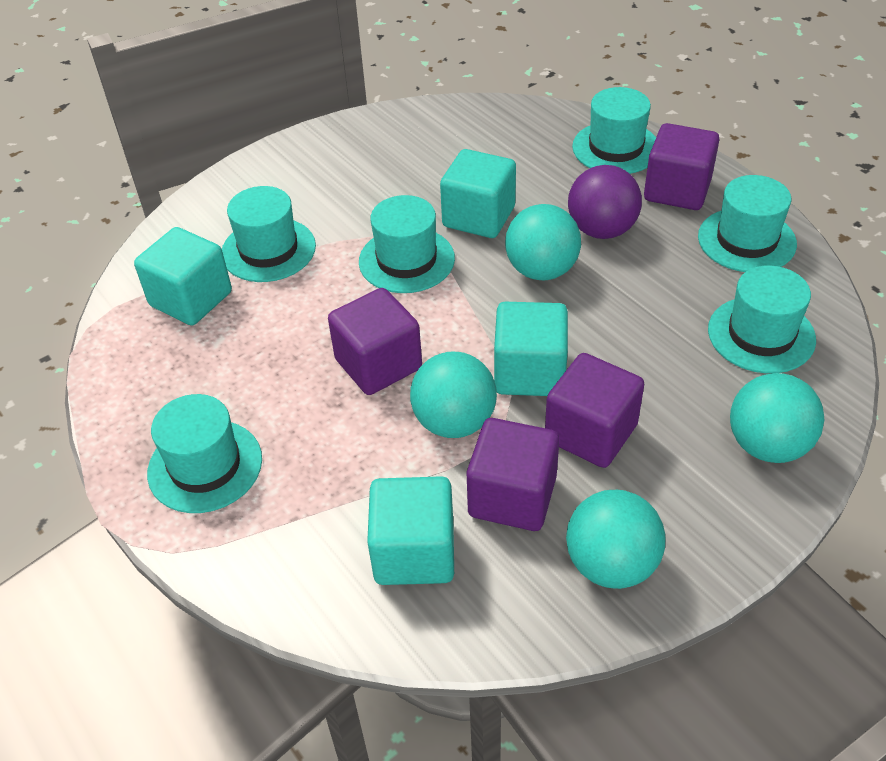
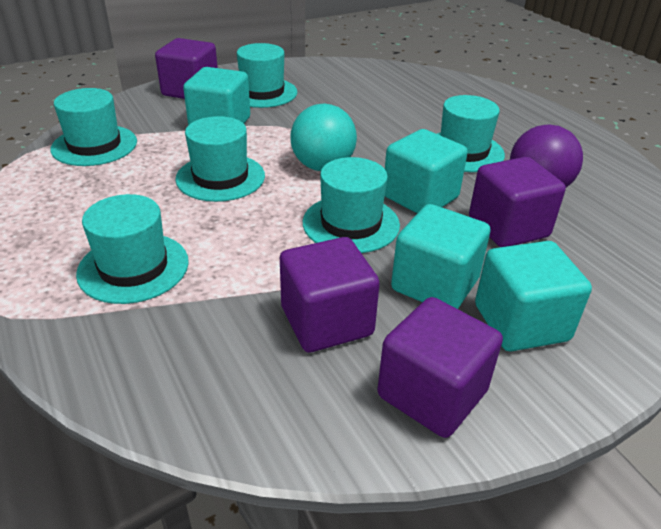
turquoise ball: 4 -> 1

